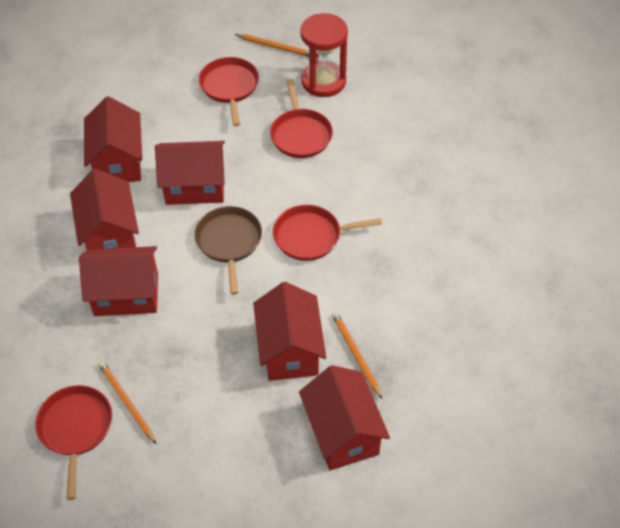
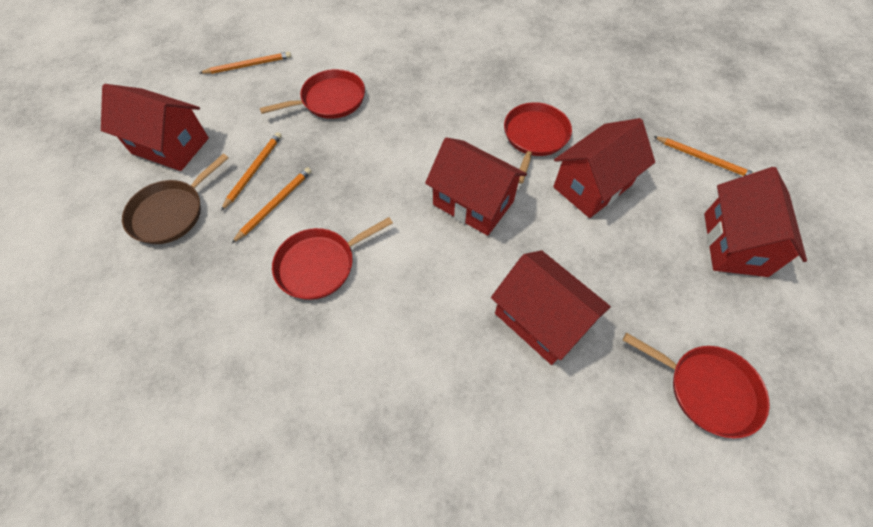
orange pencil: 3 -> 4
red hourglass: 1 -> 0
red house: 6 -> 5

